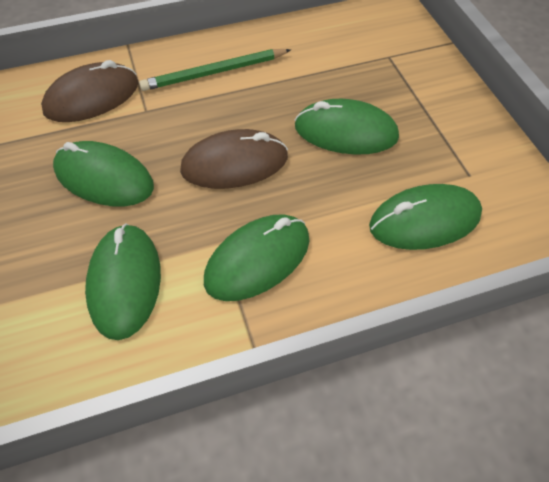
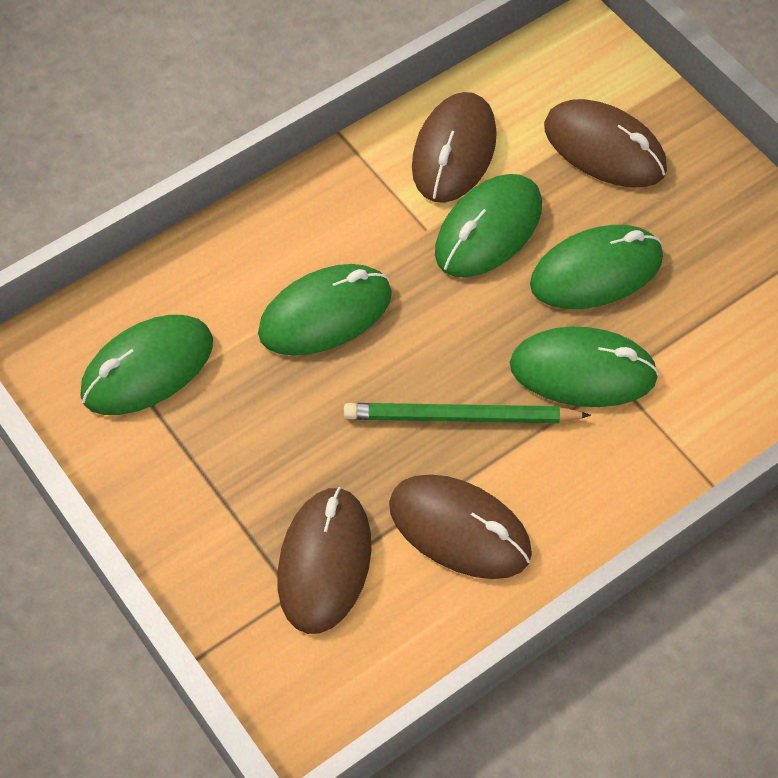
brown mouse: 2 -> 4

